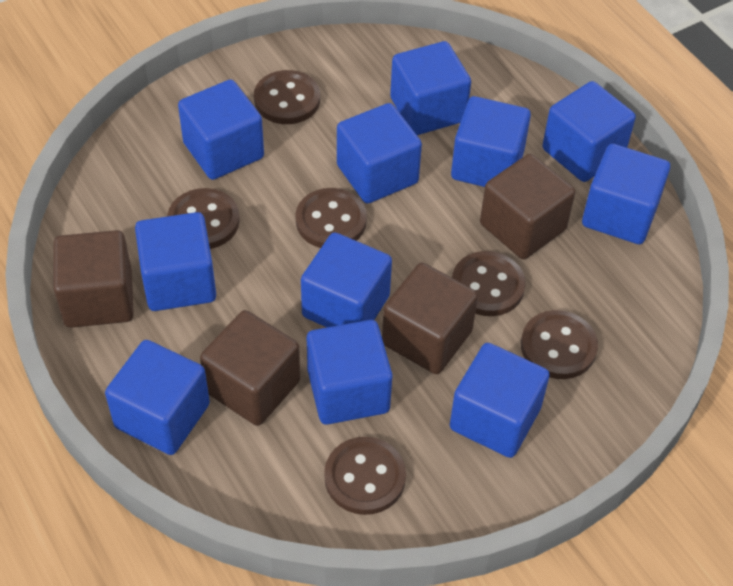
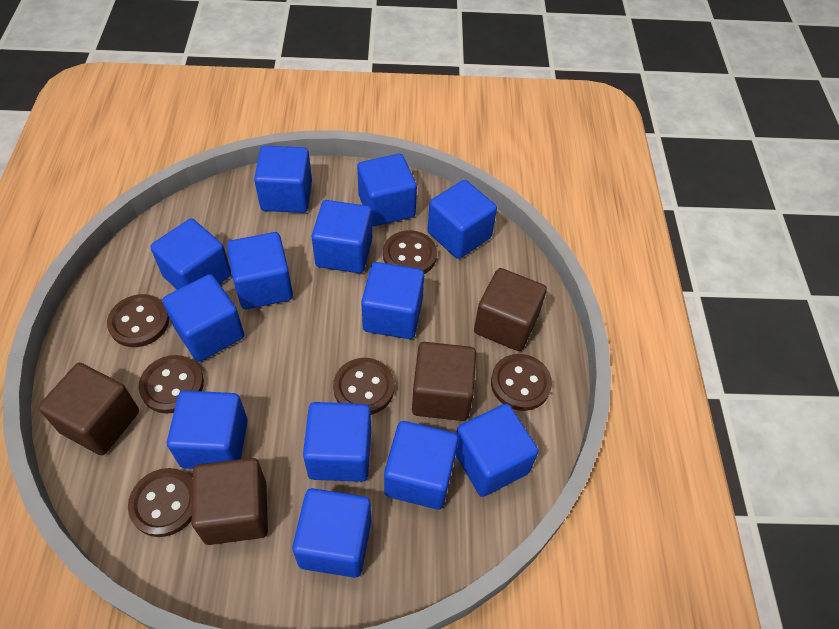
blue cube: 11 -> 13

